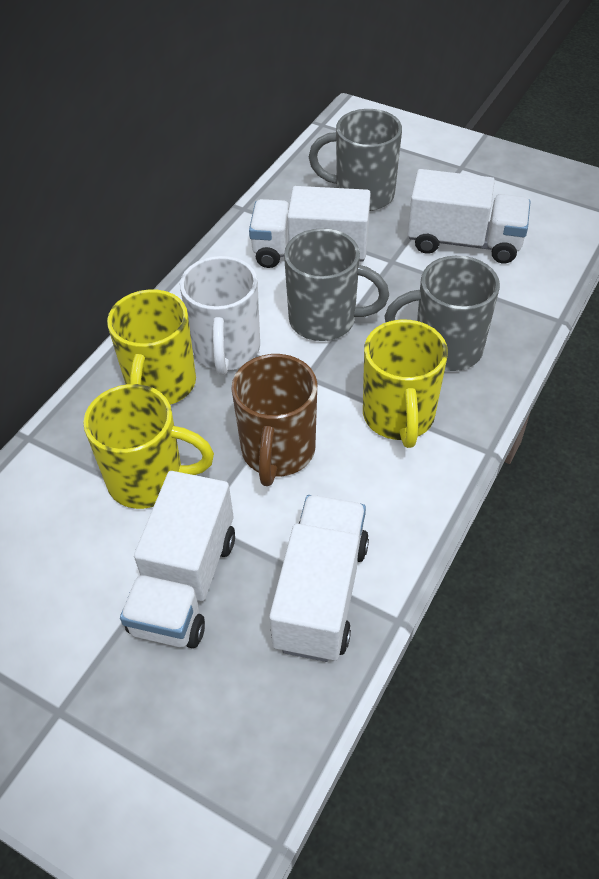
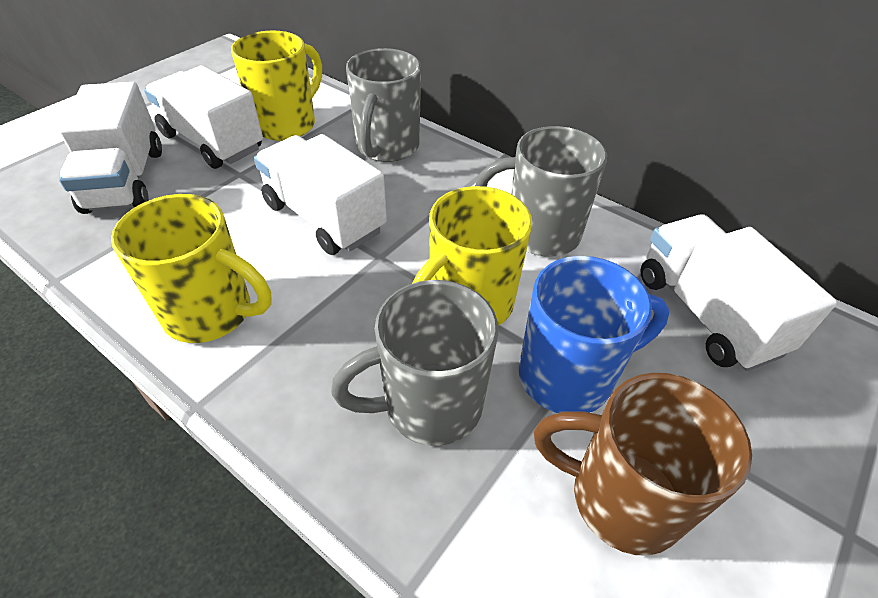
blue mug: 0 -> 1
white mug: 1 -> 0

